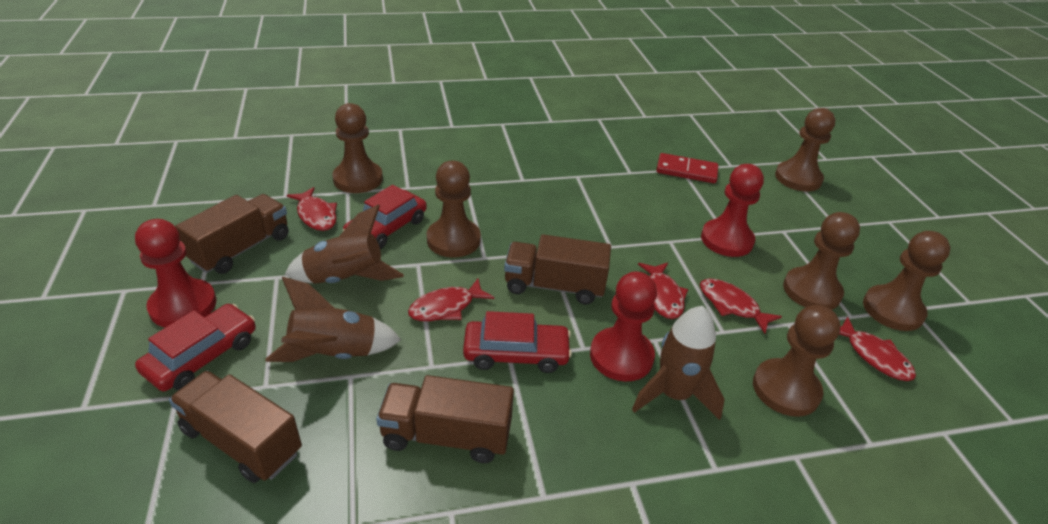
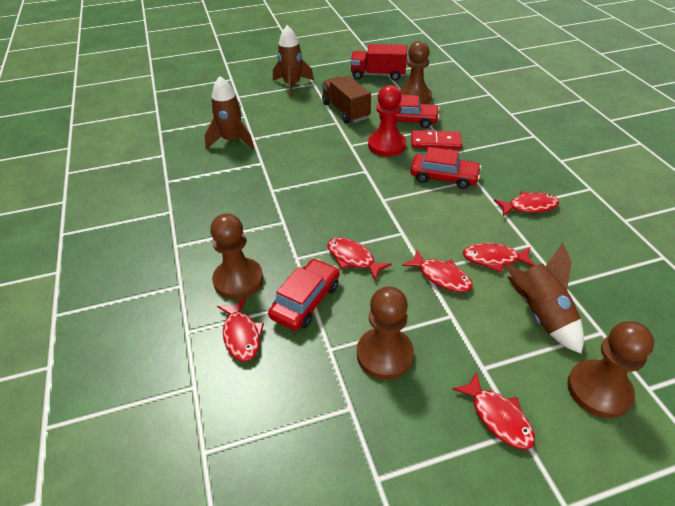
brown pawn: 6 -> 4
brown truck: 4 -> 1
red fish: 5 -> 6
red pawn: 3 -> 1
red truck: 0 -> 1

